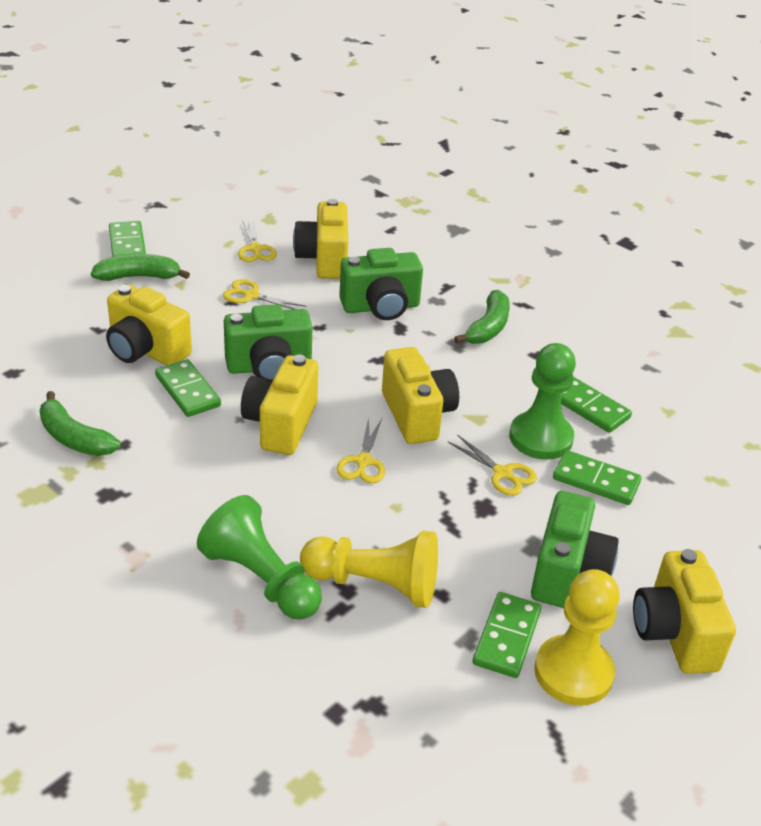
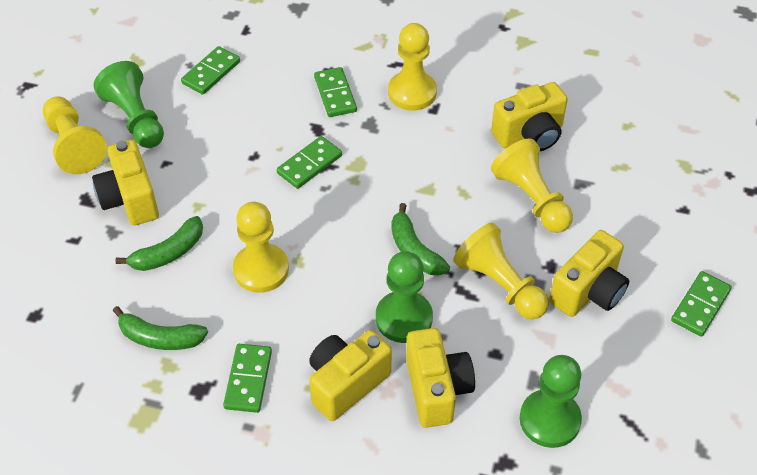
green camera: 3 -> 0
green pawn: 2 -> 3
yellow pawn: 2 -> 5
yellow scissors: 4 -> 0

